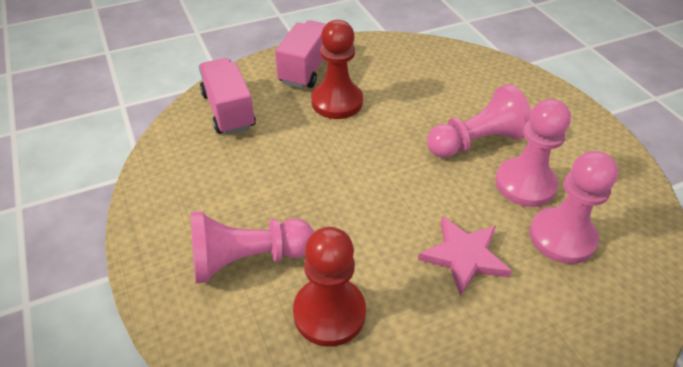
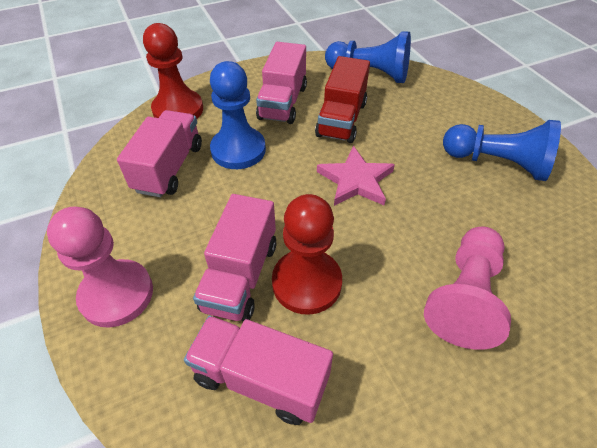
blue pawn: 0 -> 3
pink pawn: 4 -> 2
pink truck: 2 -> 4
red truck: 0 -> 1

